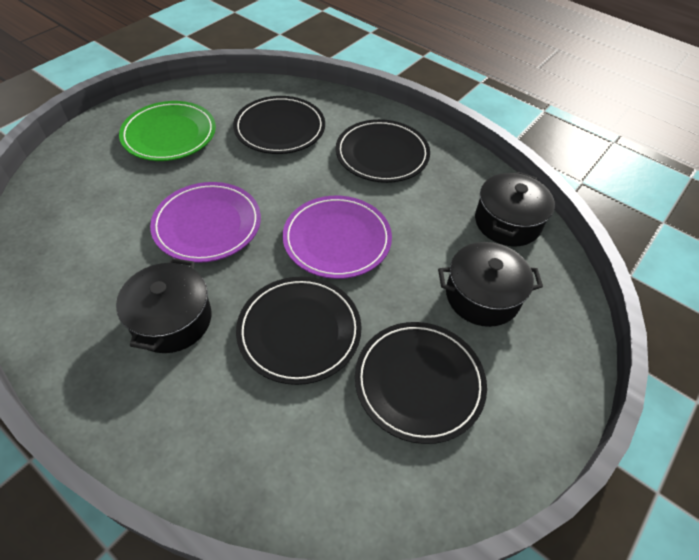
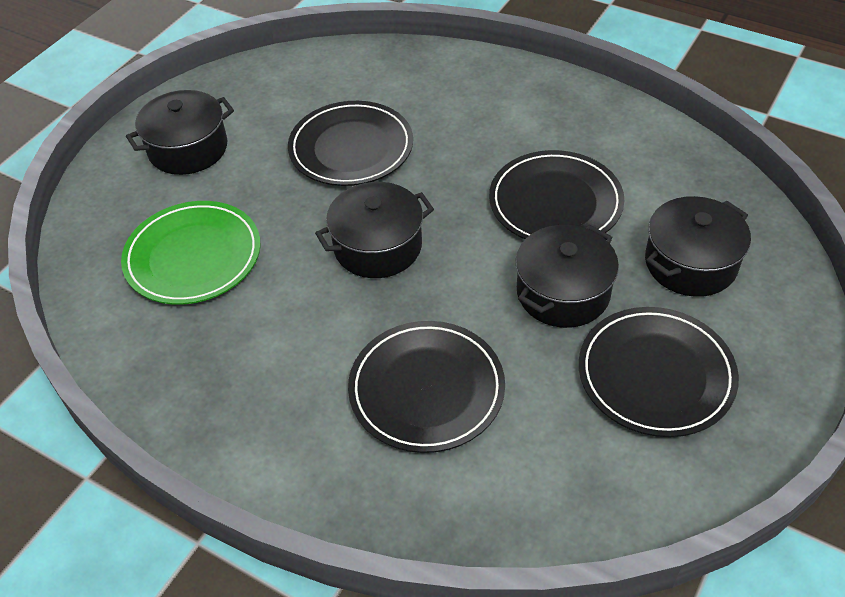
black pot: 3 -> 4
purple plate: 2 -> 0

